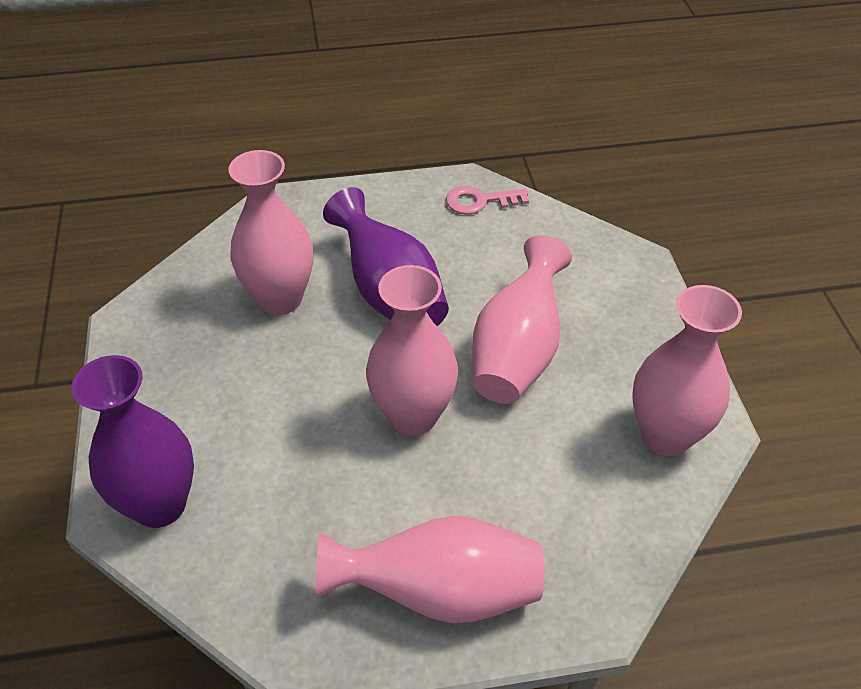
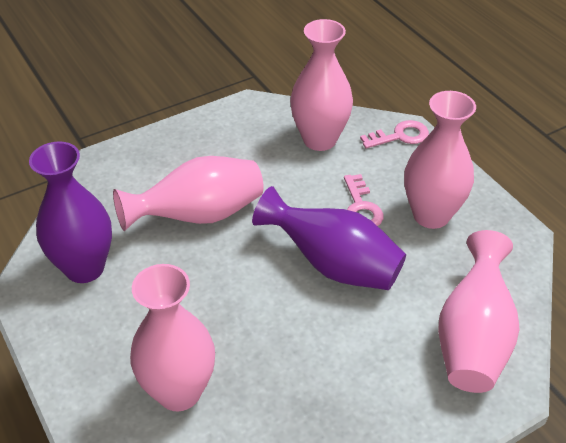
pink key: 1 -> 2

